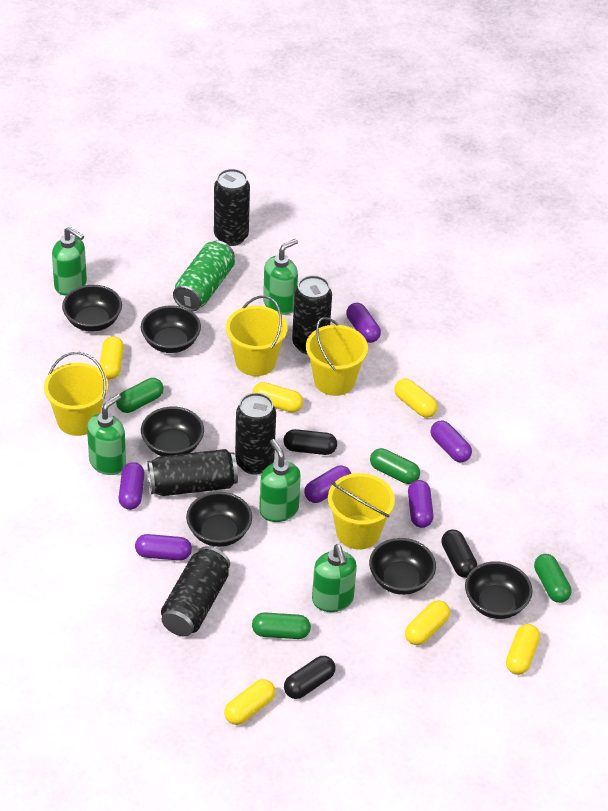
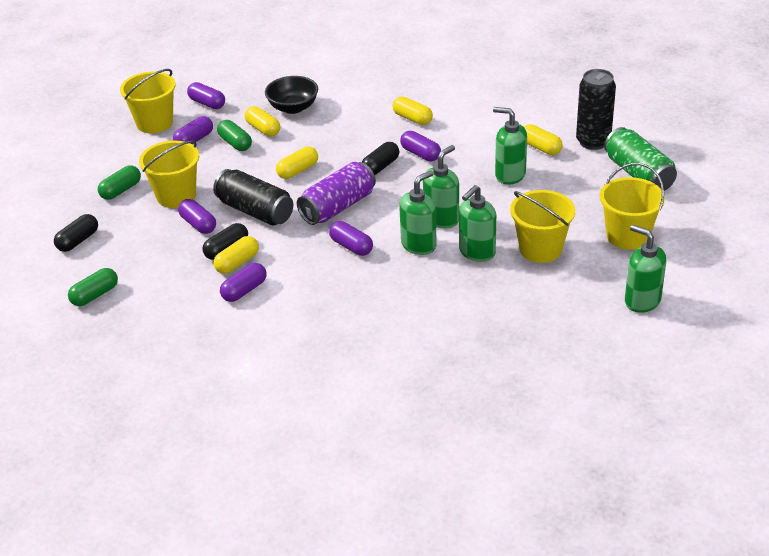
black bowl: 6 -> 1
black can: 5 -> 2
green capsule: 4 -> 3
purple can: 0 -> 1
yellow capsule: 6 -> 5

